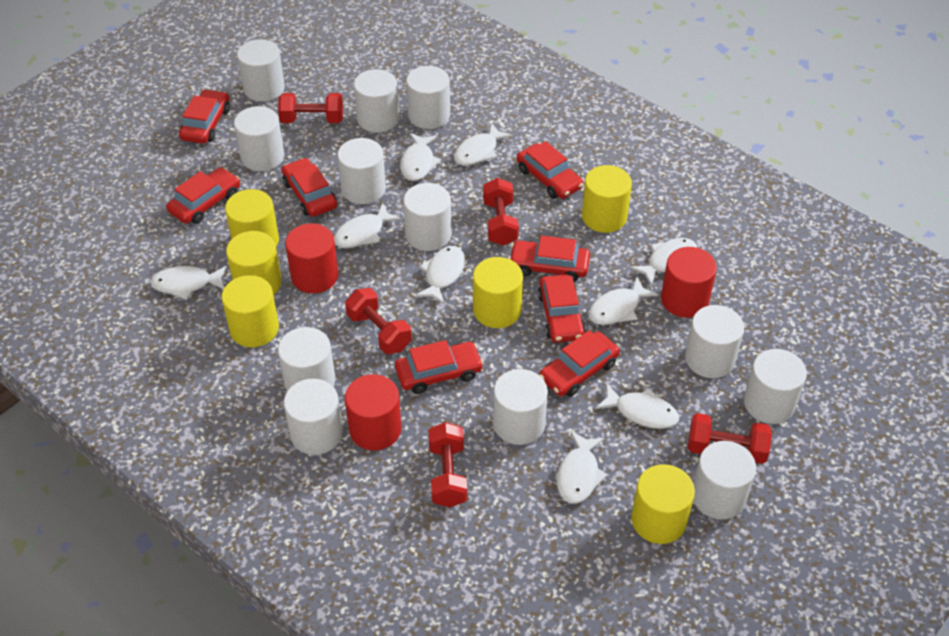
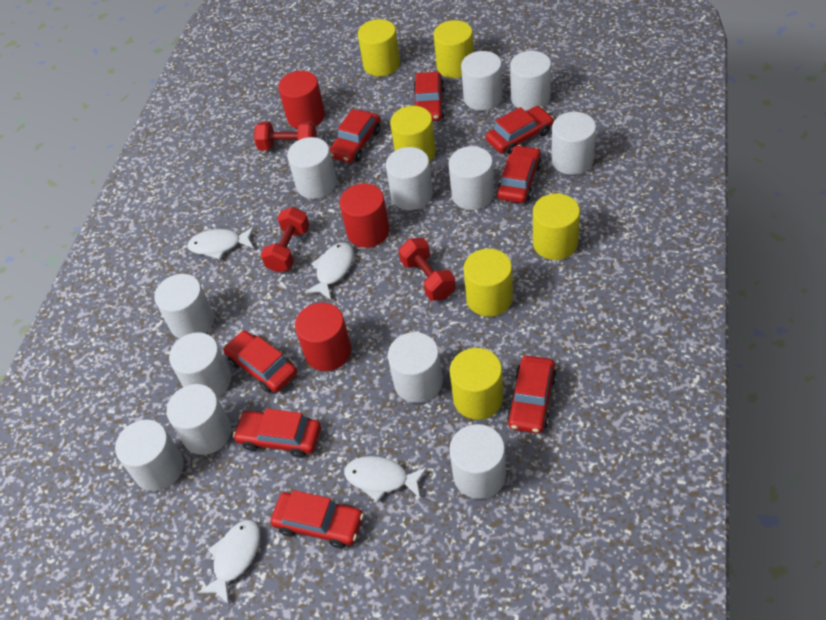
red dumbbell: 5 -> 3
white fish: 9 -> 4

